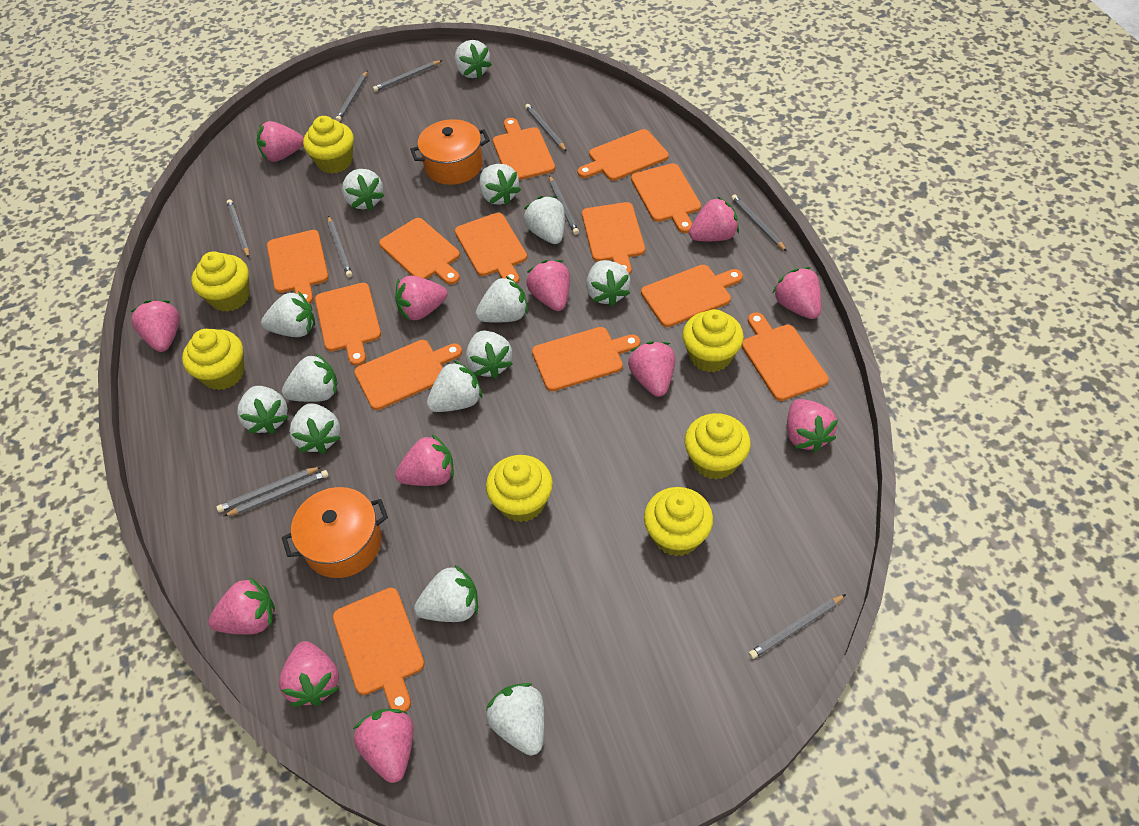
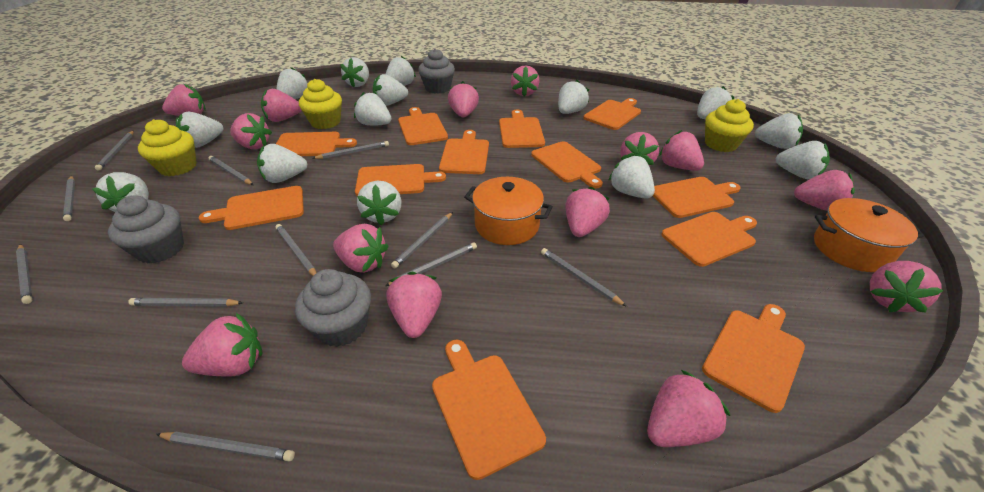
grey cupcake: 0 -> 3
grey pencil: 10 -> 11
orange cutting board: 13 -> 12
pink strawberry: 12 -> 14
yellow cupcake: 7 -> 3

